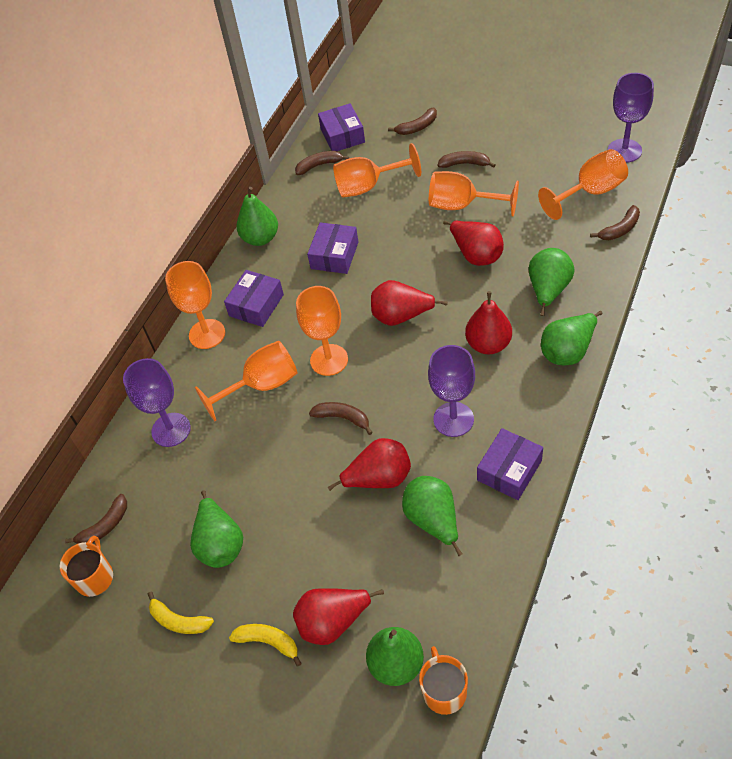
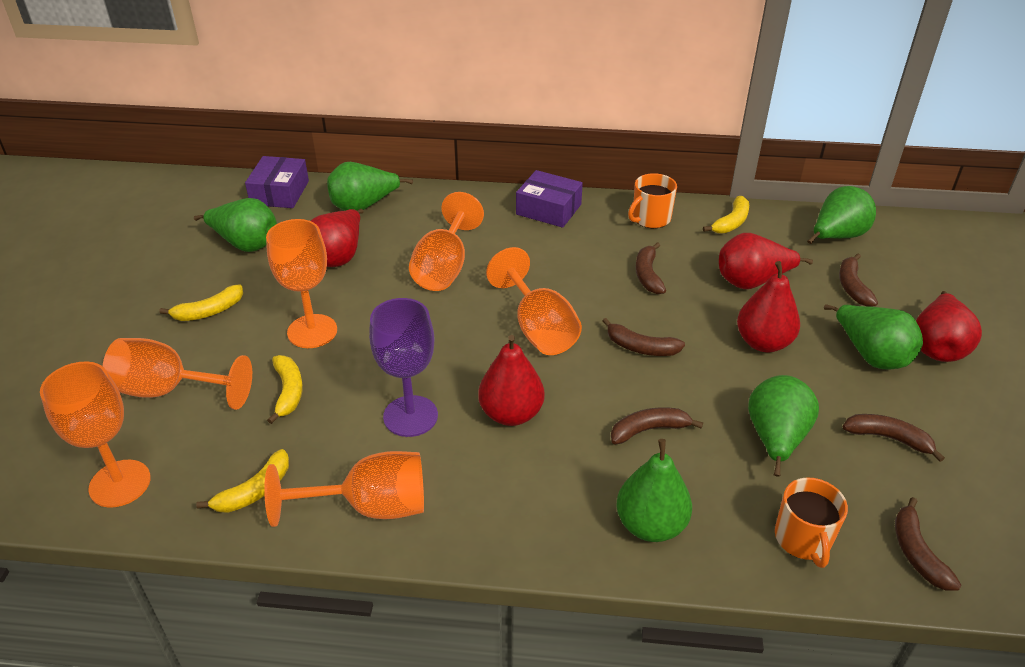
purple box: 4 -> 2
purple goblet: 3 -> 1
yellow banana: 2 -> 4

